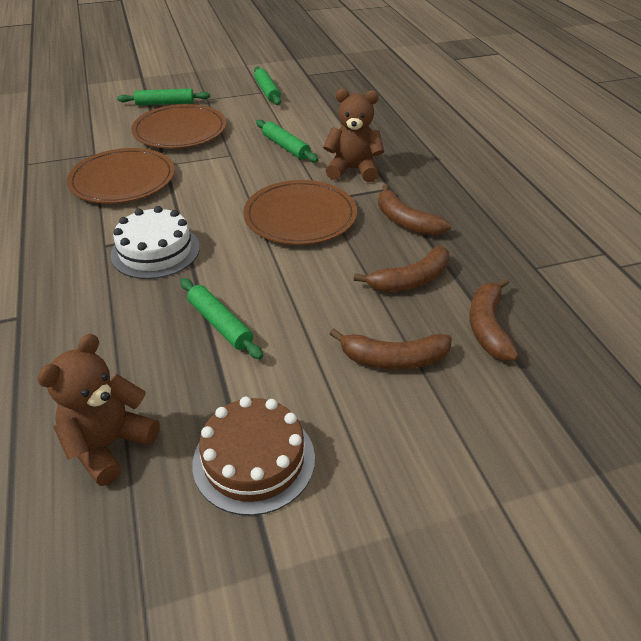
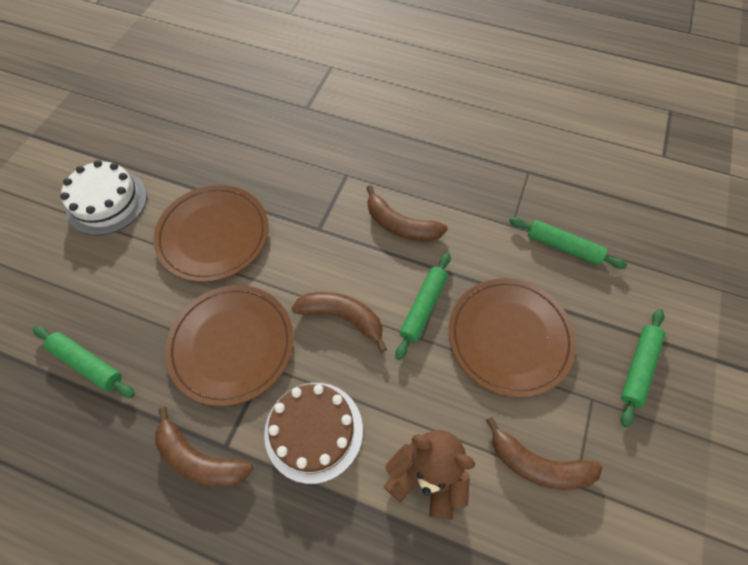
brown teddy bear: 2 -> 1

